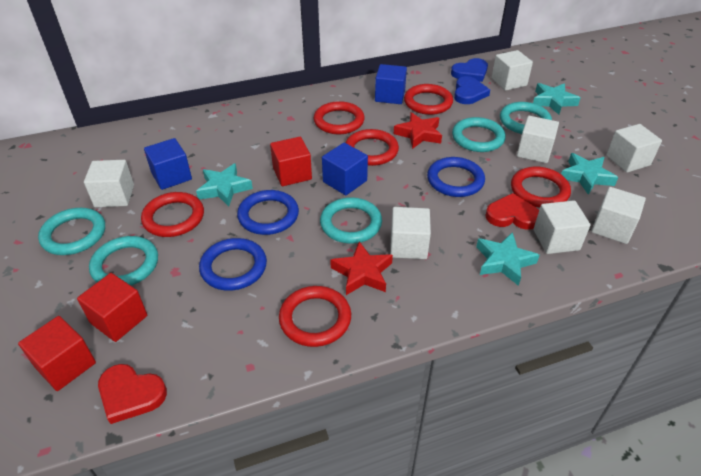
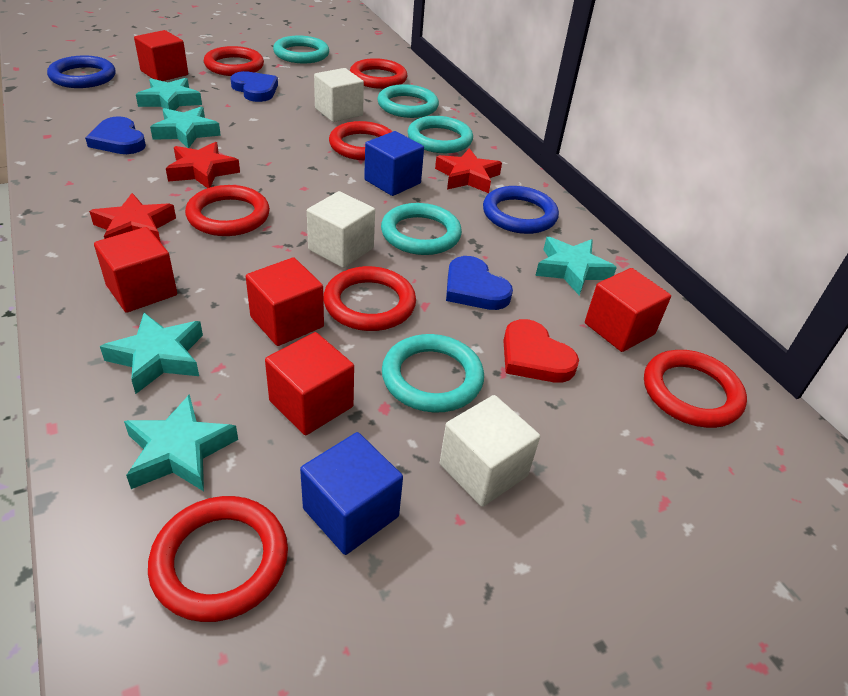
blue cube: 3 -> 2
blue heart: 2 -> 3
blue ring: 3 -> 2
red cube: 3 -> 5
red heart: 2 -> 1
red ring: 6 -> 7
red star: 2 -> 3
turquoise star: 4 -> 5
white cube: 7 -> 3

